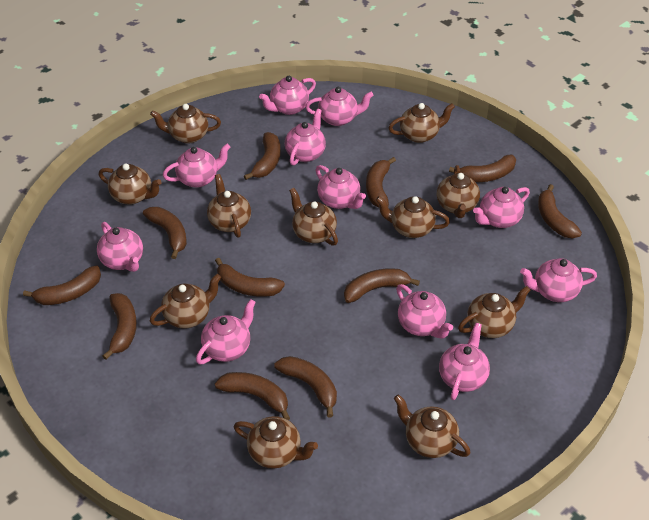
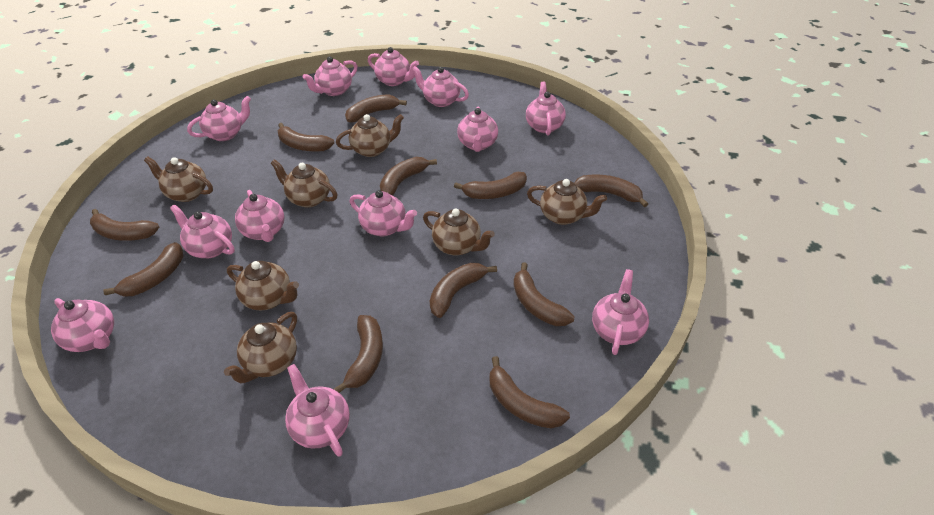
brown teapot: 11 -> 7
pink teapot: 11 -> 12

